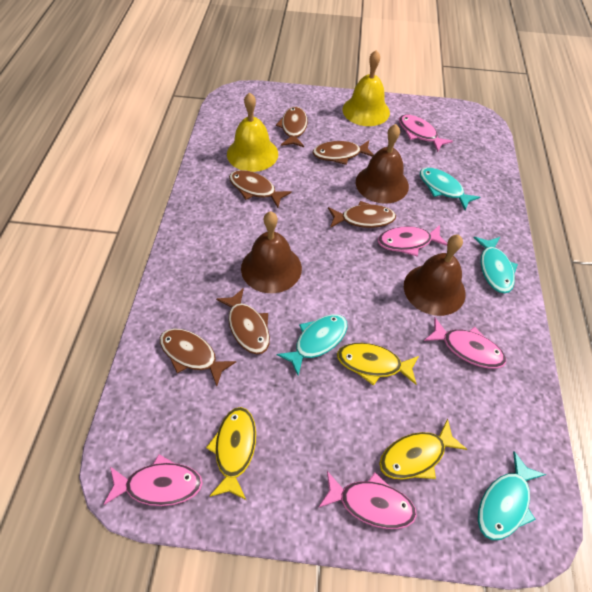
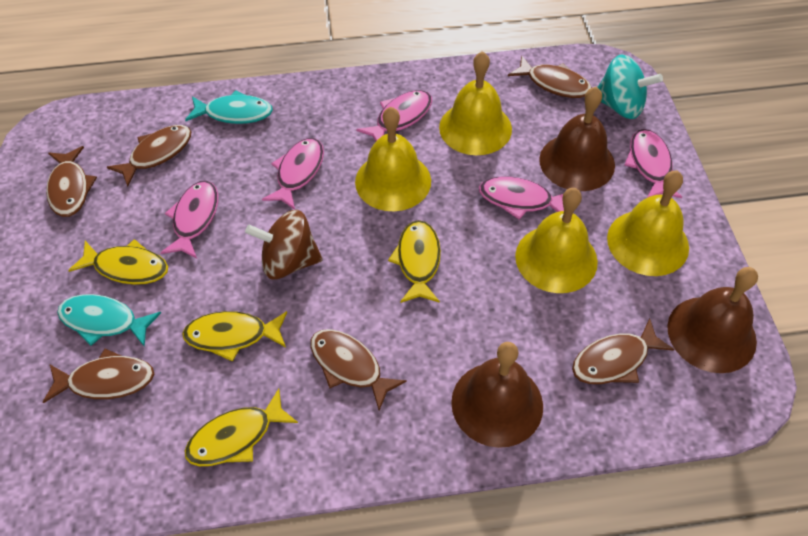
brown spinning top: 0 -> 1
turquoise fish: 4 -> 2
turquoise spinning top: 0 -> 1
yellow bell: 2 -> 4
yellow fish: 3 -> 4

